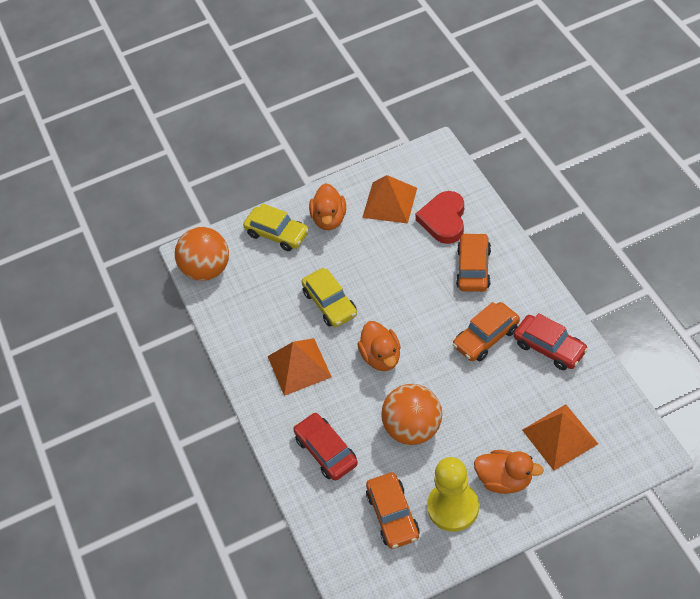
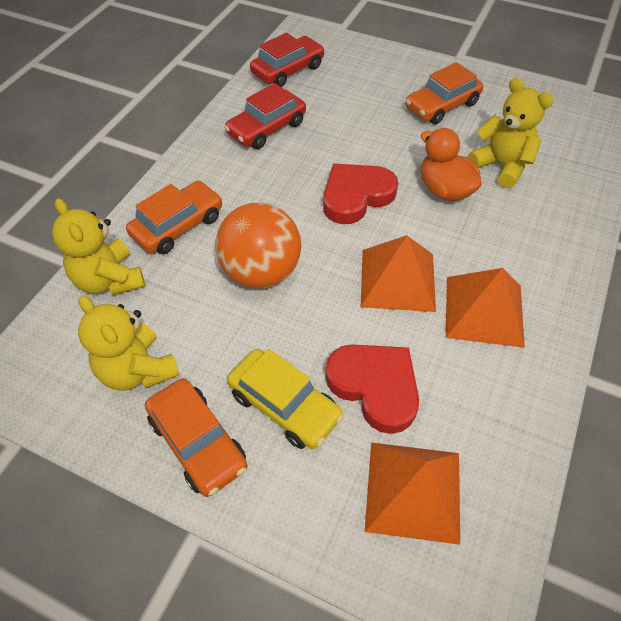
orange ball: 2 -> 1
orange duck: 3 -> 1
red heart: 1 -> 2
yellow car: 2 -> 1
yellow pawn: 1 -> 0
yellow teddy bear: 0 -> 3

